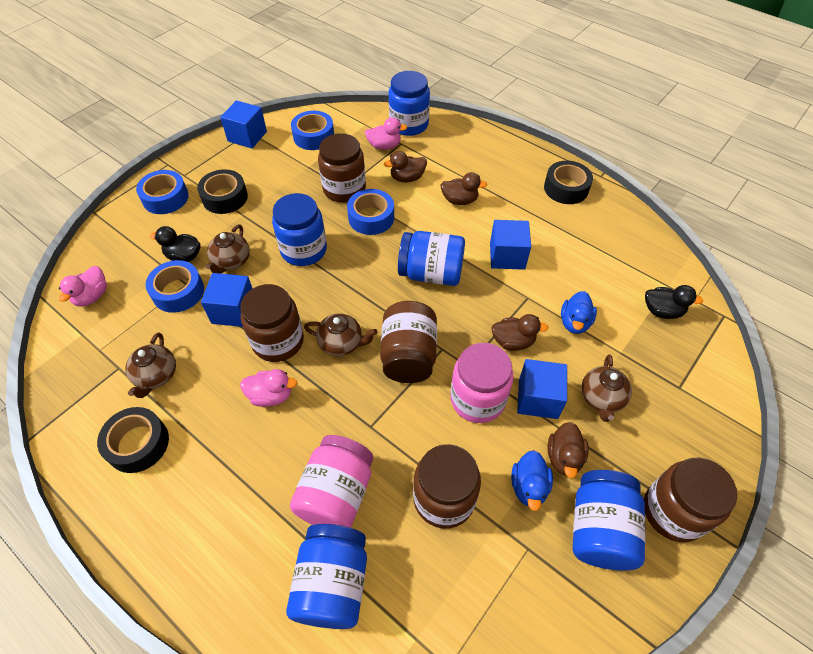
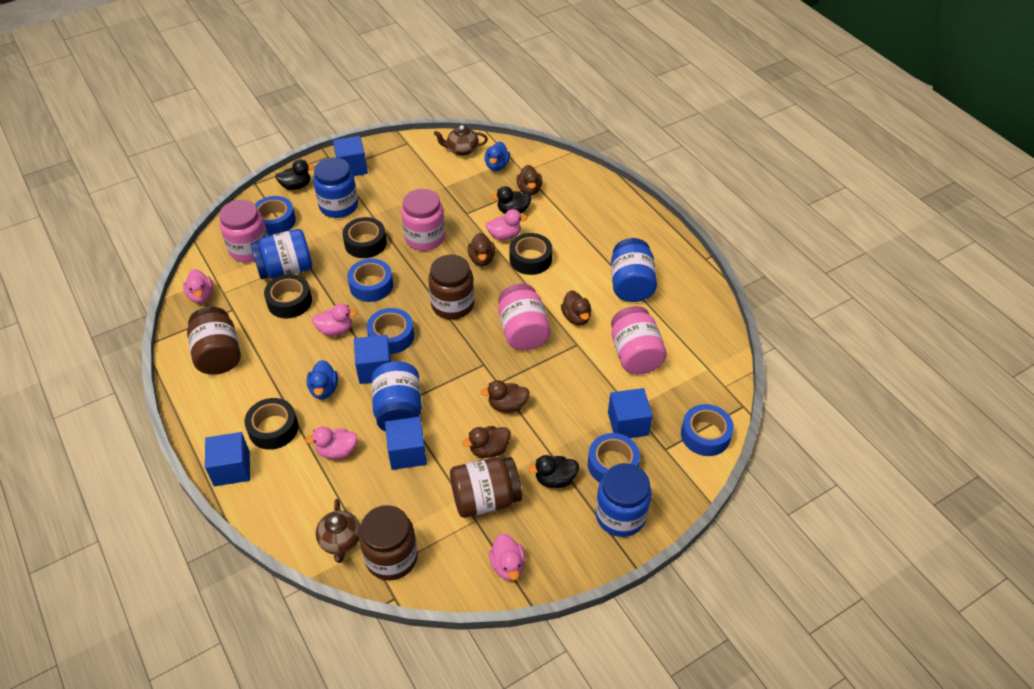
black duck: 2 -> 3
black tape: 3 -> 4
blue cube: 4 -> 5
blue tape: 4 -> 5
brown duck: 4 -> 5
brown jar: 5 -> 4
brown teapot: 4 -> 2
pink duck: 3 -> 5
pink jar: 2 -> 4

